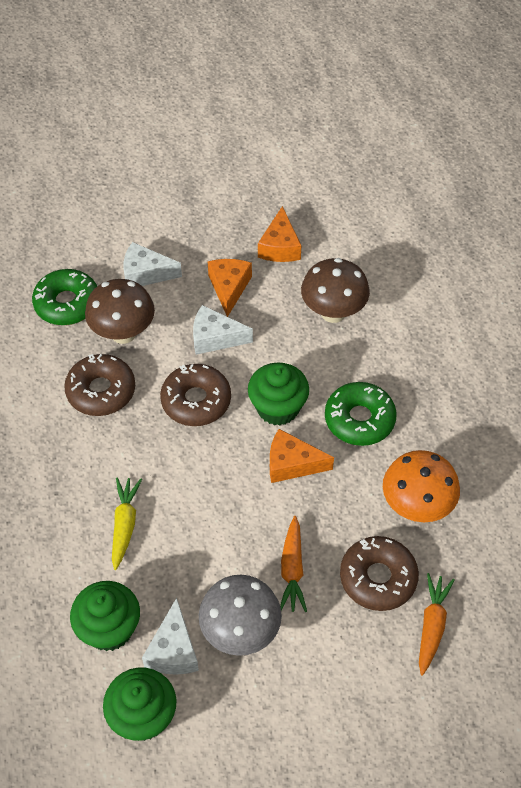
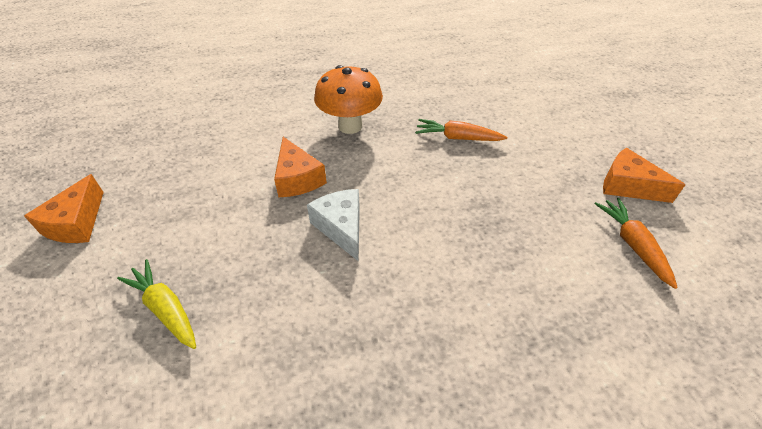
brown donut: 3 -> 0
brown mushroom: 2 -> 0
green cupcake: 3 -> 0
green donut: 2 -> 0
grey mushroom: 1 -> 0
white cheese: 3 -> 1

